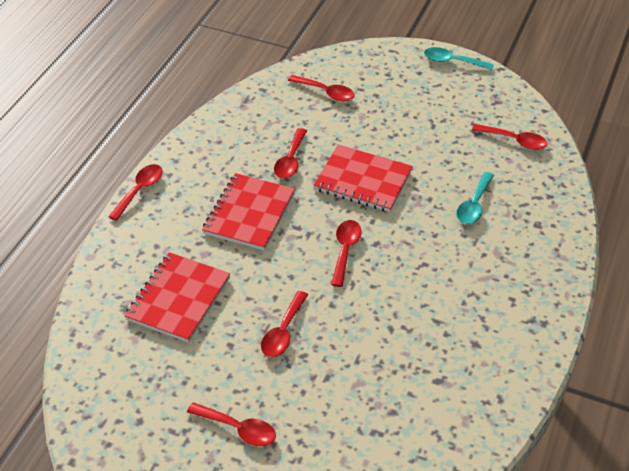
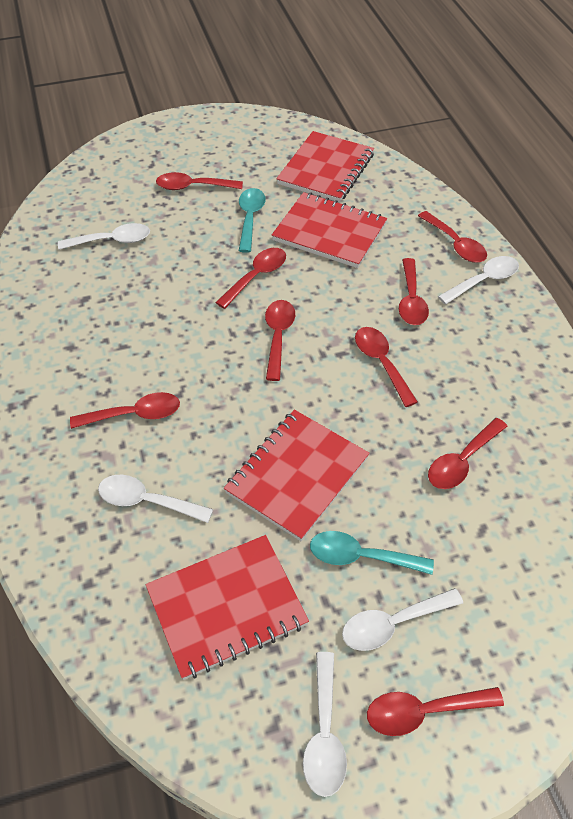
red notebook: 3 -> 4
red spoon: 7 -> 9
white spoon: 0 -> 5

